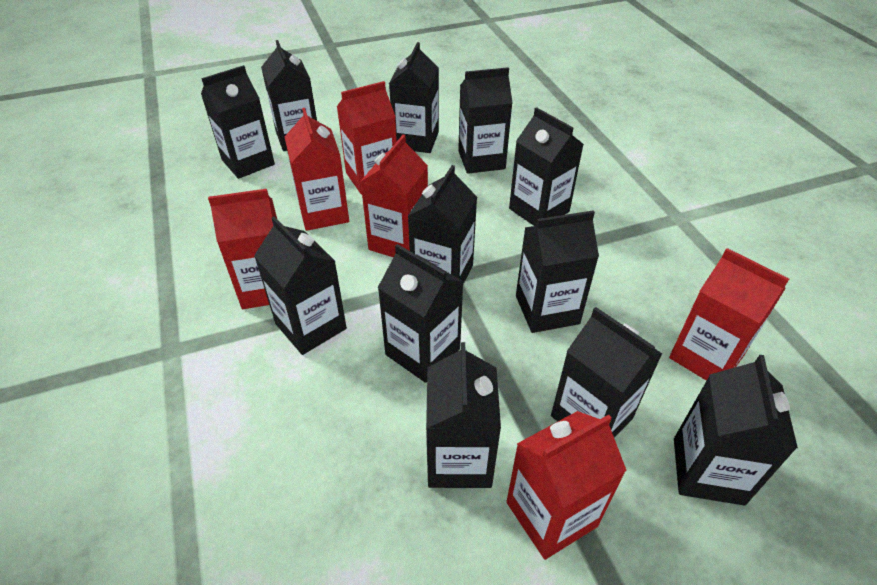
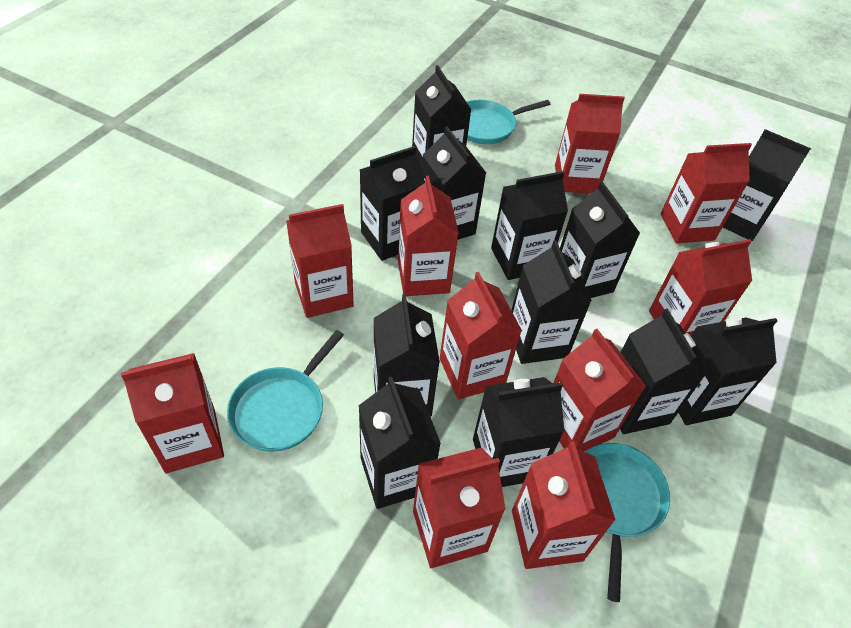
red carton: 6 -> 10
turquoise pan: 0 -> 3

